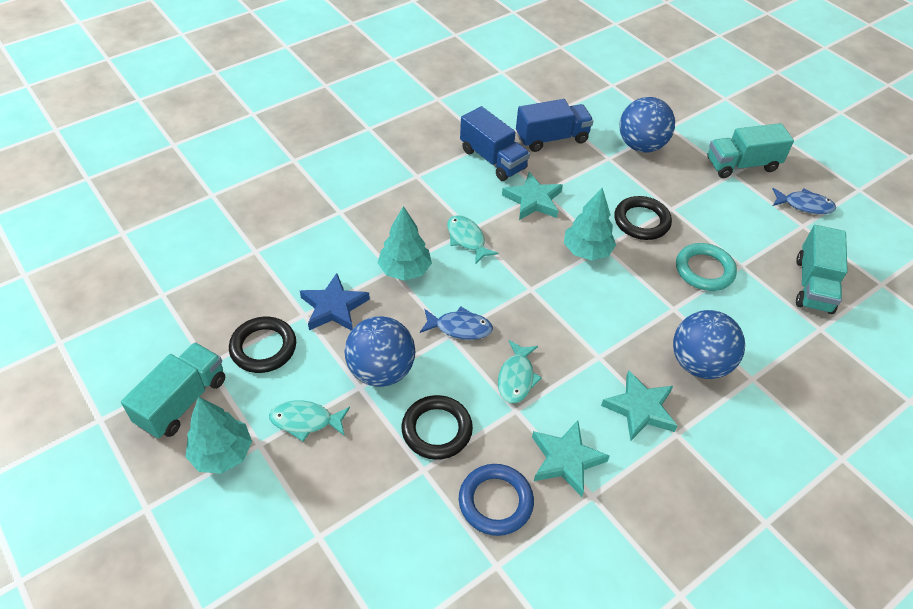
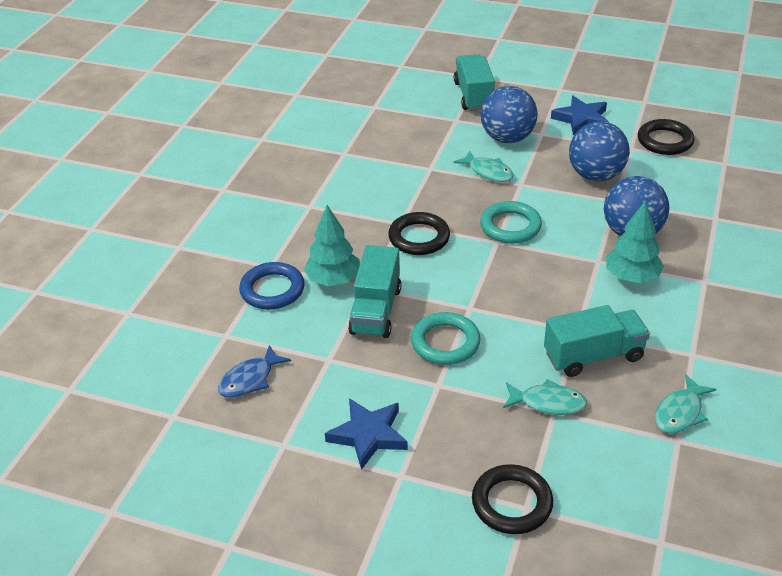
blue fish: 2 -> 1
blue star: 1 -> 2
blue truck: 2 -> 0
turquoise ring: 1 -> 2
turquoise star: 3 -> 0
turquoise tree: 3 -> 2

